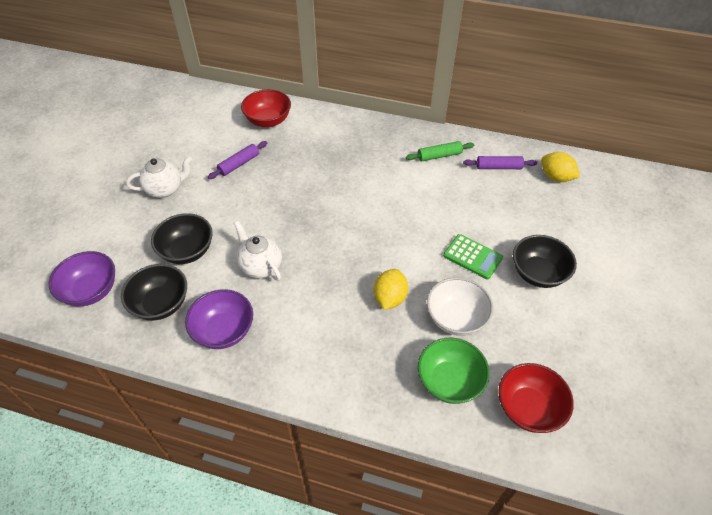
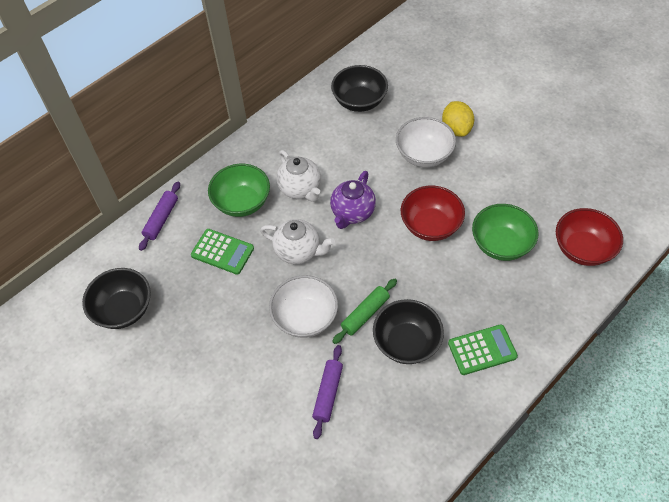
green bowl: 1 -> 2
green calculator: 1 -> 2
purple bowl: 2 -> 0
purple teapot: 0 -> 1
white bowl: 1 -> 2
yellow lemon: 2 -> 1

